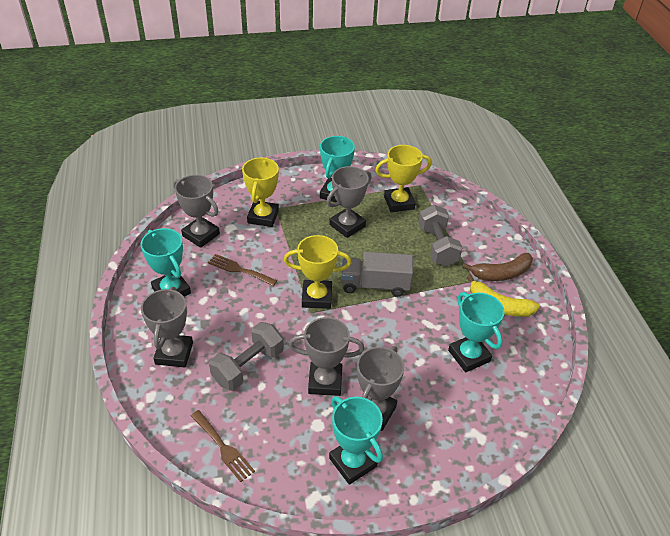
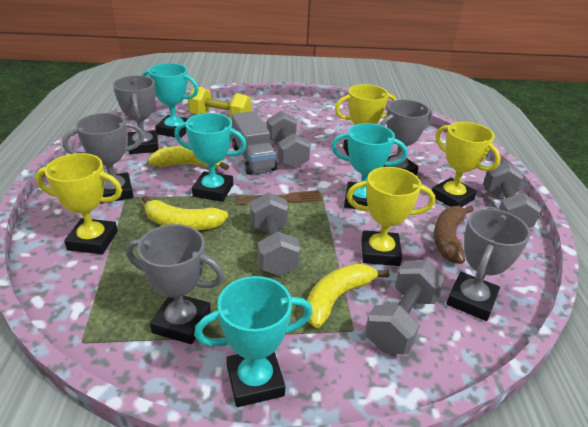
brown fork: 2 -> 1
grey dumbbell: 2 -> 4
yellow banana: 1 -> 3
yellow dumbbell: 0 -> 1
yellow trophy: 3 -> 4

